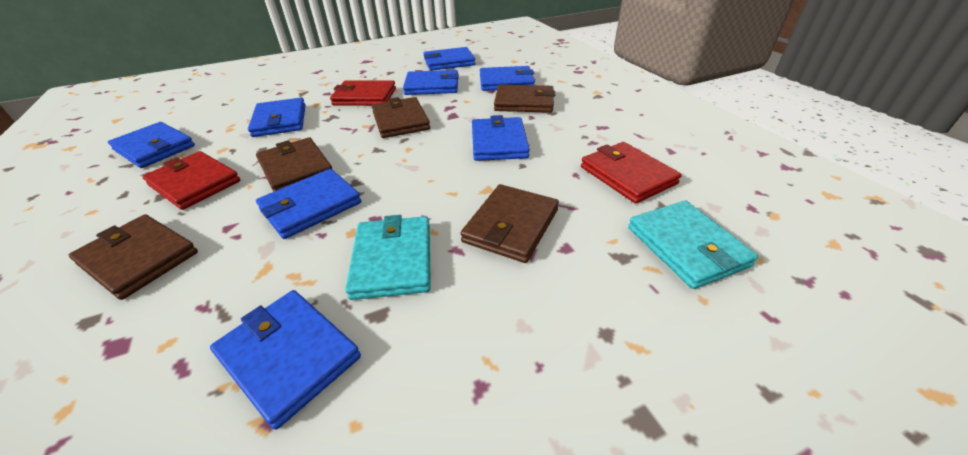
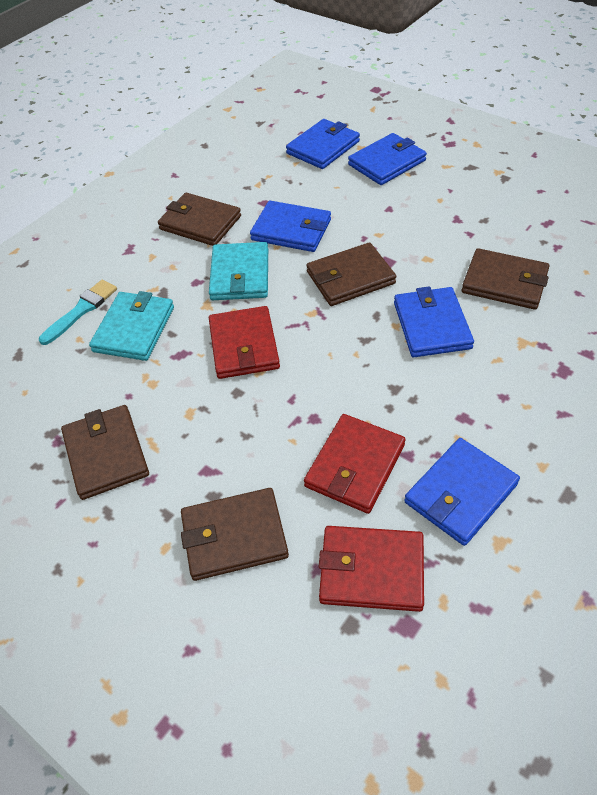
blue wallet: 8 -> 5
turquoise brush: 0 -> 1

